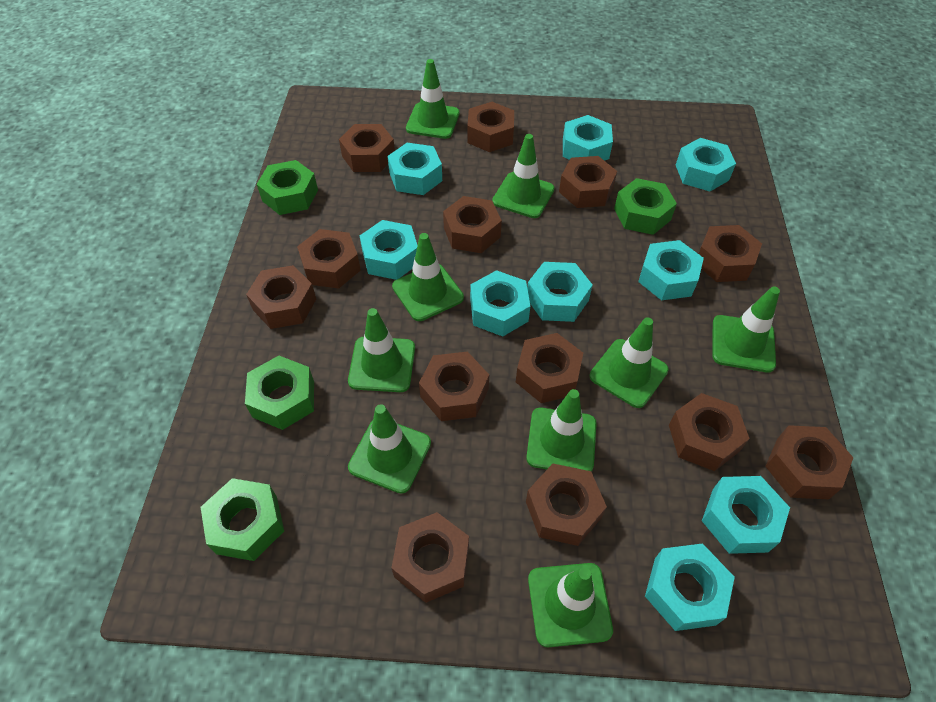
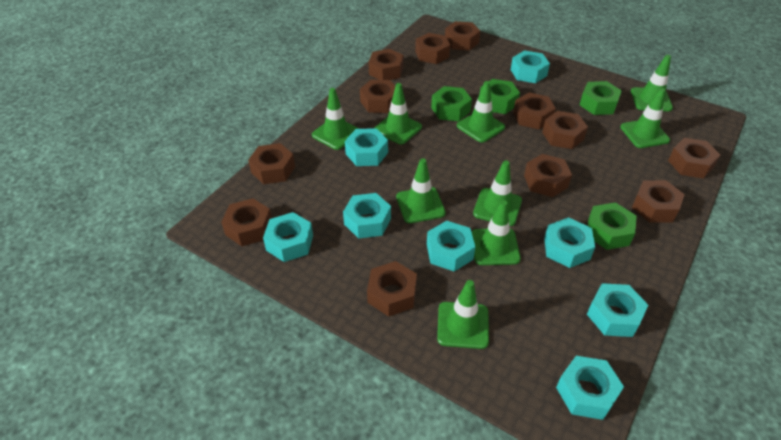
brown nut: 13 -> 12
turquoise nut: 9 -> 8

